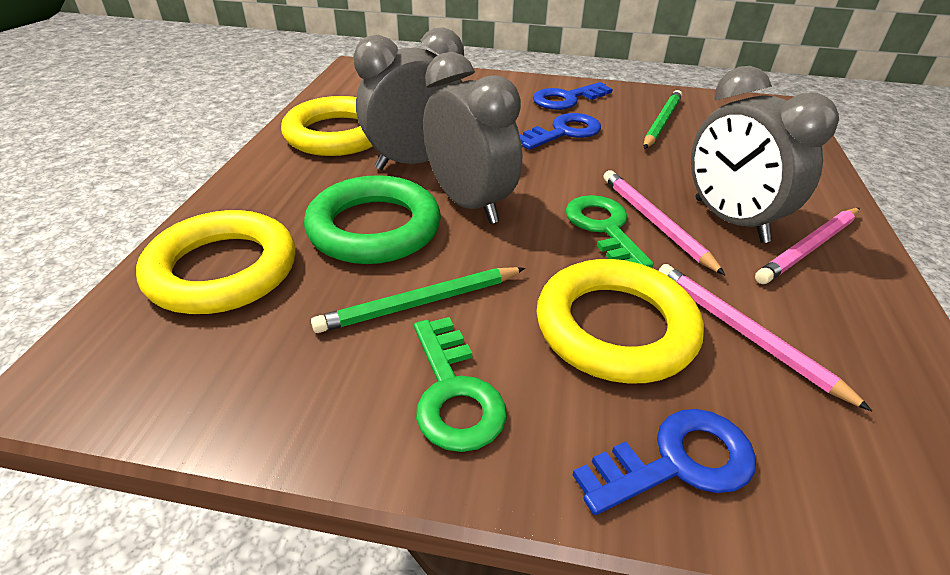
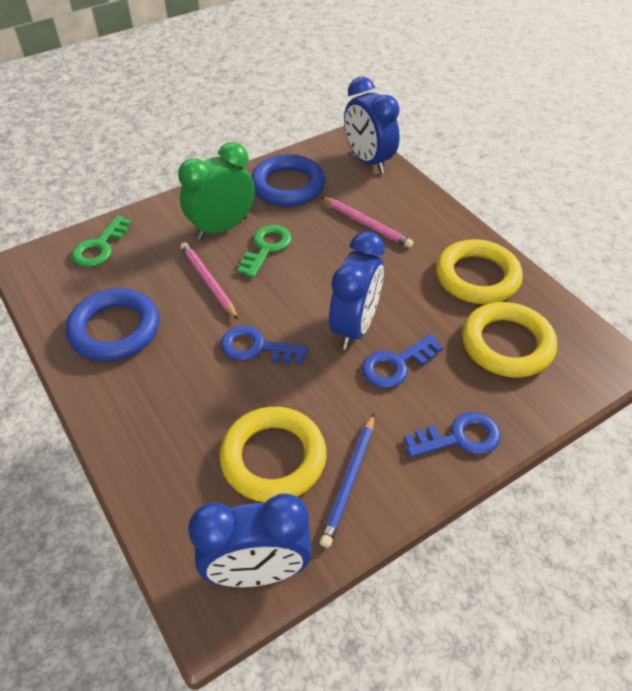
blue clock: 0 -> 3
blue pencil: 0 -> 1
blue ring: 0 -> 2
green clock: 0 -> 1
green pencil: 2 -> 0
green ring: 1 -> 0
grey clock: 3 -> 0
pink pencil: 3 -> 2

